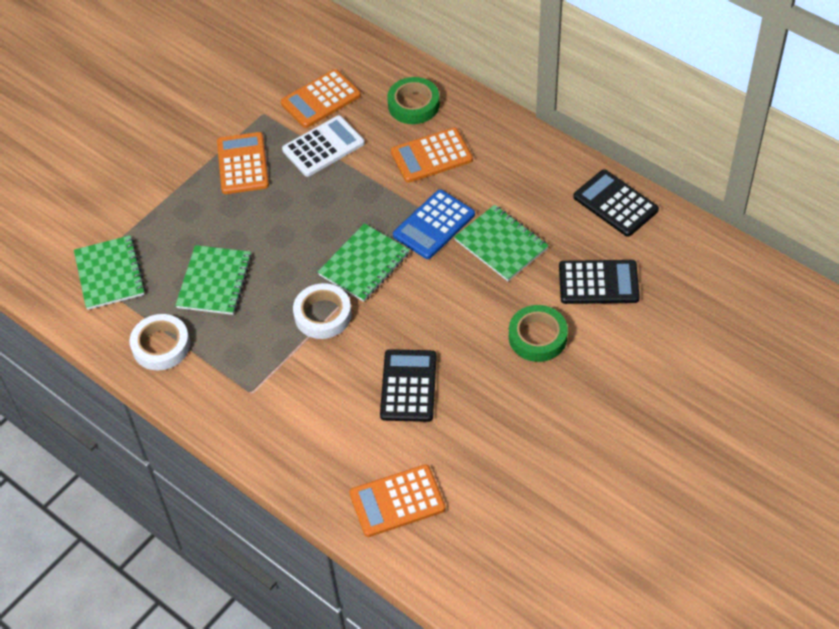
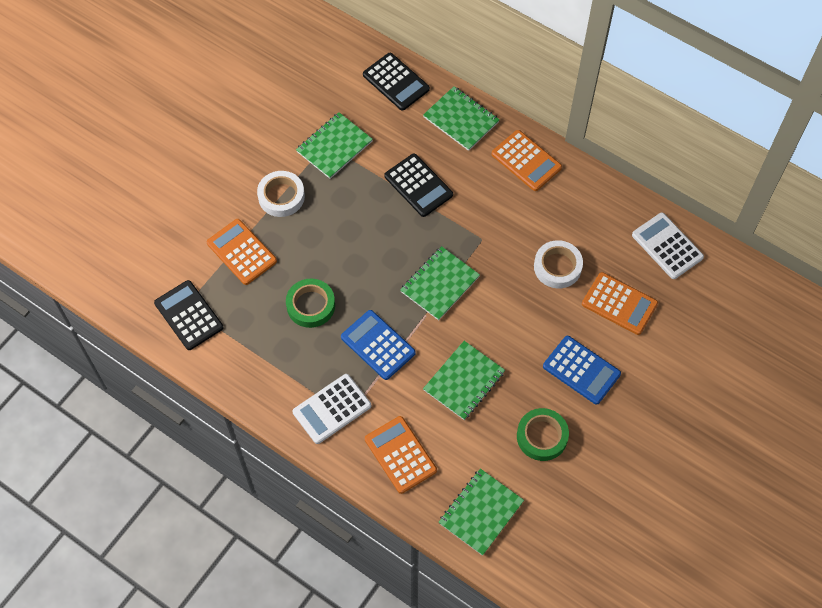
blue calculator: 1 -> 2
green notebook: 4 -> 5
white calculator: 1 -> 2

